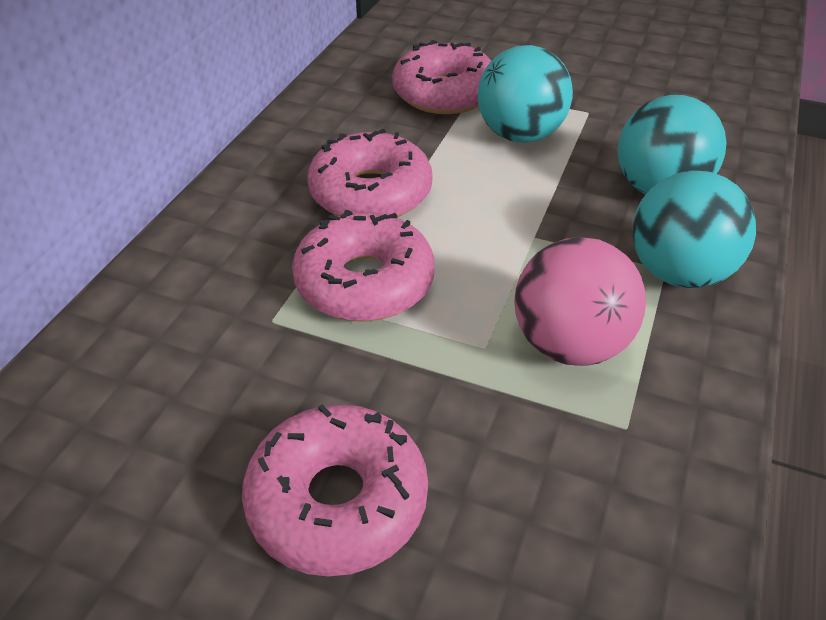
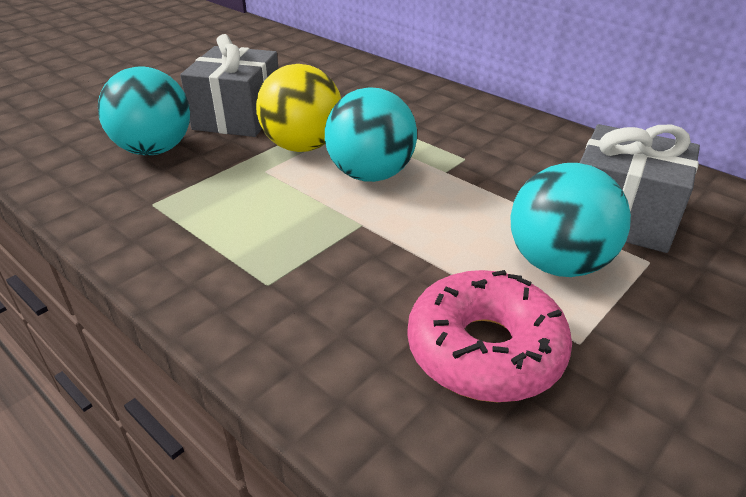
grey gift: 0 -> 2
pink ball: 1 -> 0
pink donut: 4 -> 1
yellow ball: 0 -> 1

